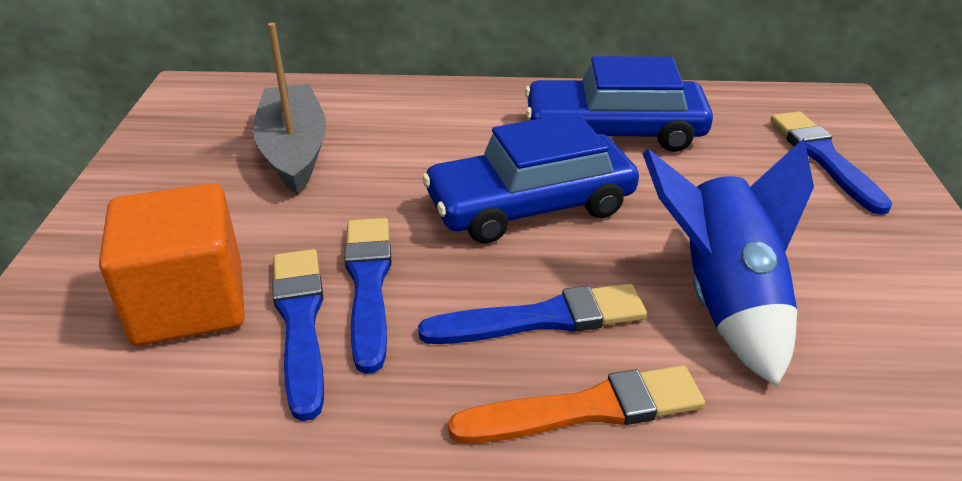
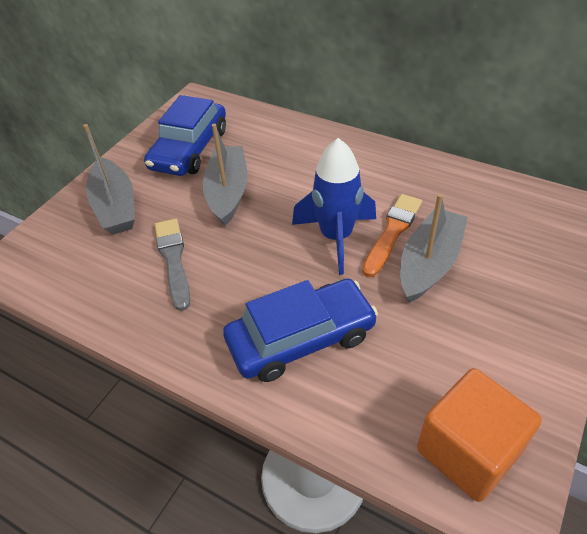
blue brush: 4 -> 0
grey boat: 1 -> 3
grey brush: 0 -> 1

